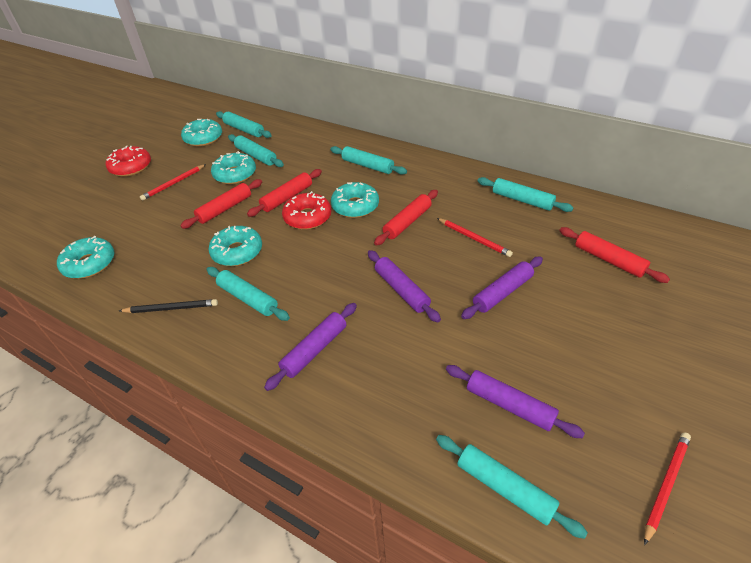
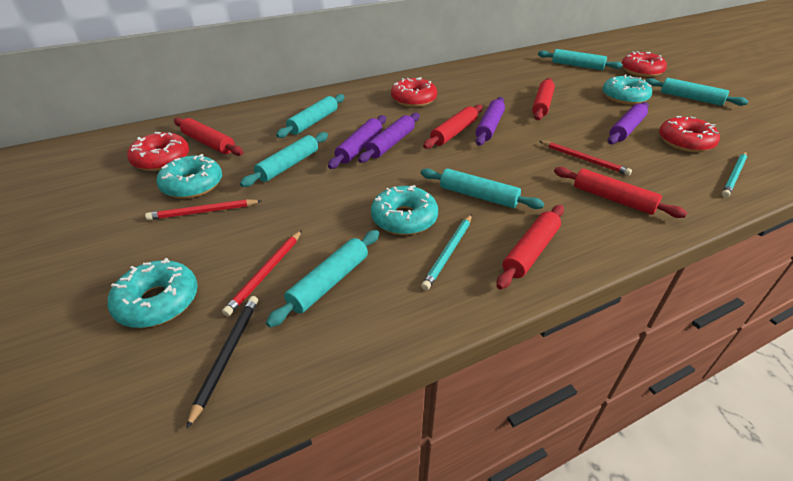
red donut: 2 -> 4
red rolling pin: 4 -> 5
turquoise donut: 5 -> 4
turquoise pencil: 0 -> 2

